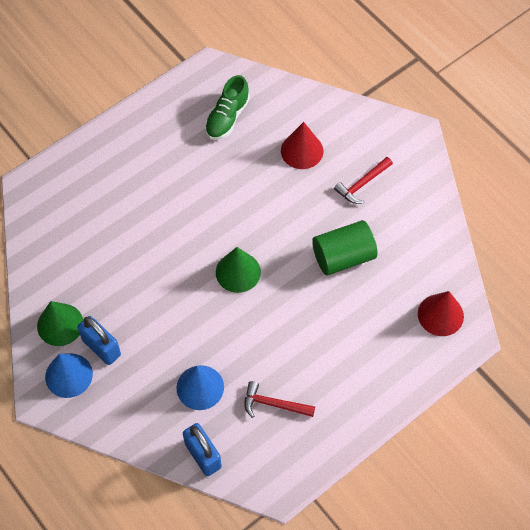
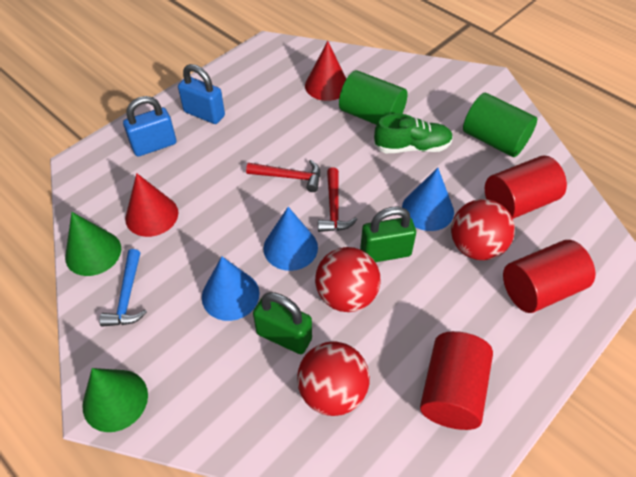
blue cone: 2 -> 3
blue hammer: 0 -> 1
green cylinder: 1 -> 2
green padlock: 0 -> 2
red ball: 0 -> 3
red cylinder: 0 -> 3

